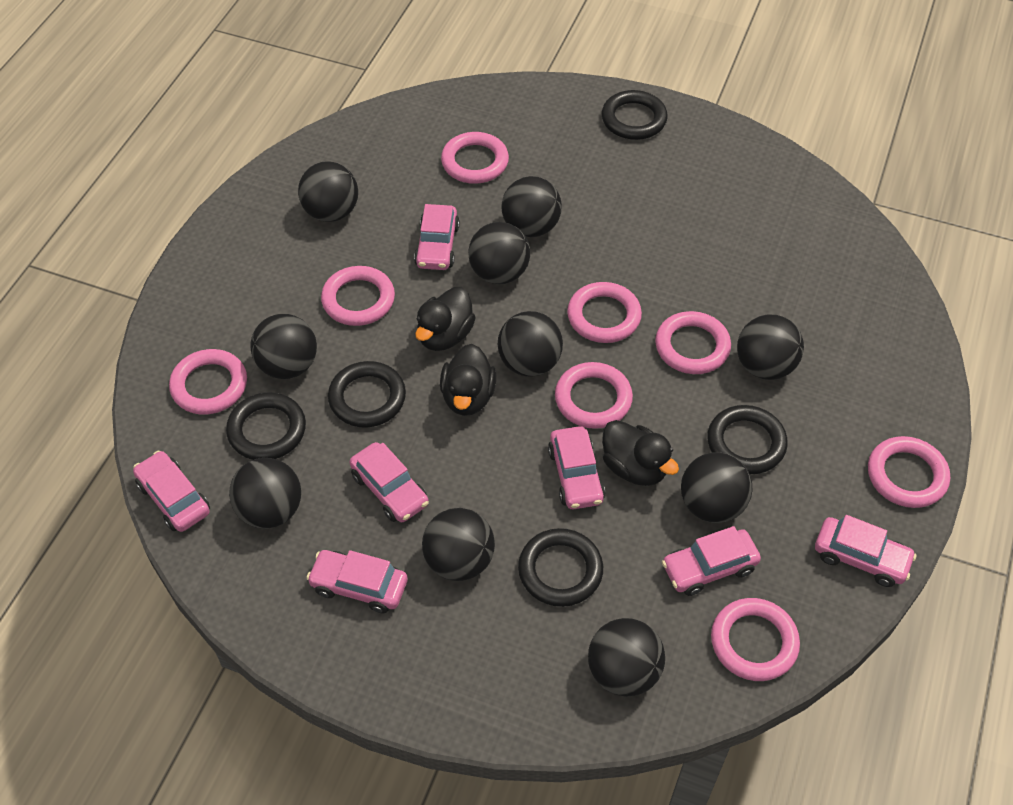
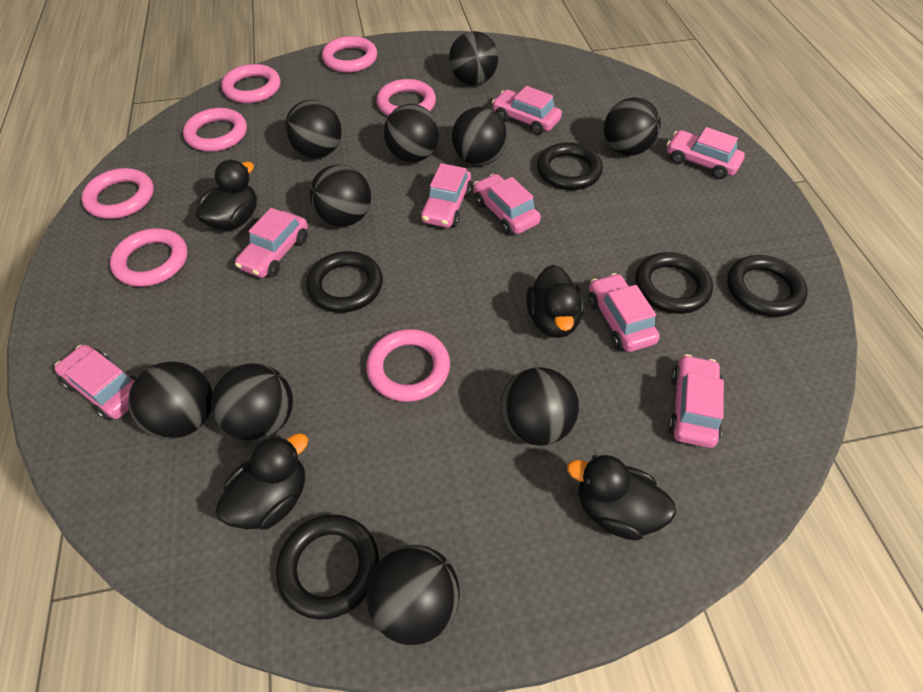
black duck: 3 -> 4
pink car: 7 -> 8
pink ring: 8 -> 7

